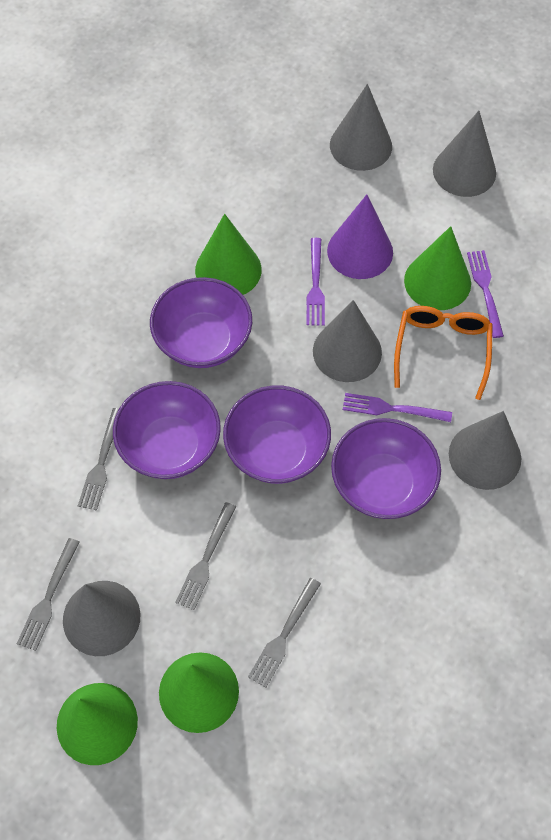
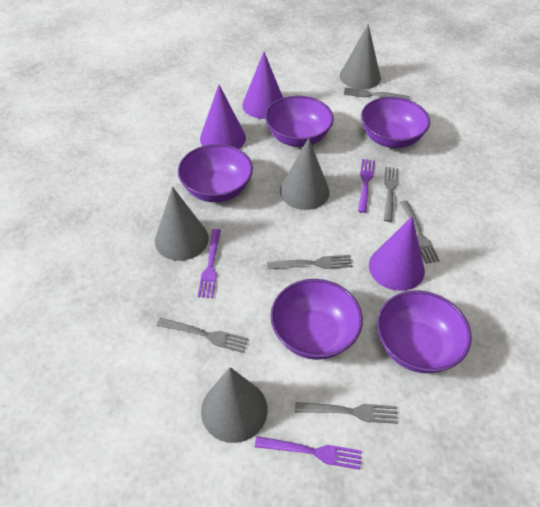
green cone: 4 -> 0
grey cone: 5 -> 4
grey fork: 4 -> 6
orange glasses: 1 -> 0
purple bowl: 4 -> 5
purple cone: 1 -> 3

